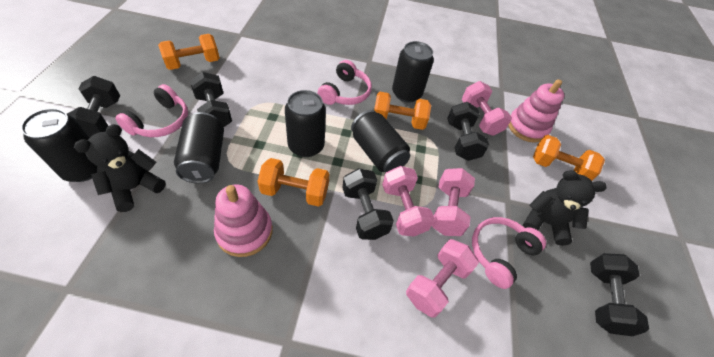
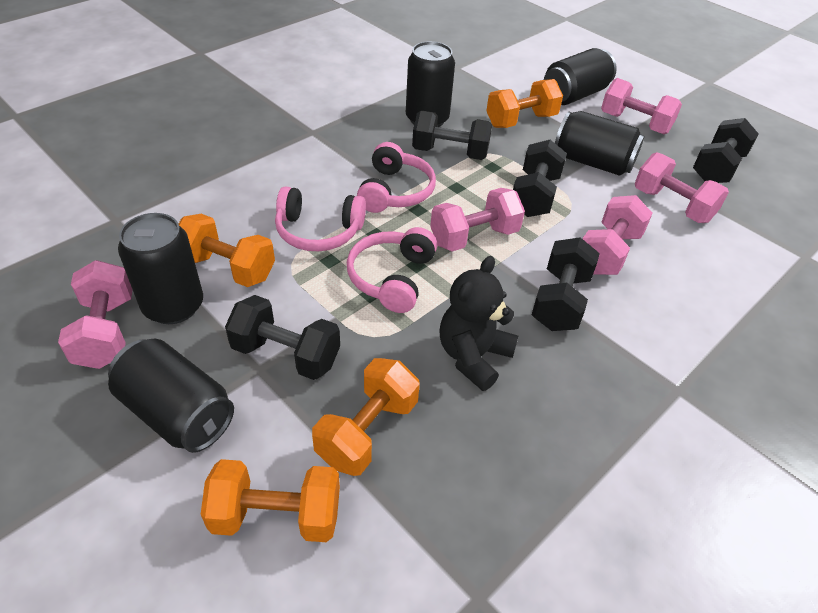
black teddy bear: 2 -> 1
pink dumbbell: 4 -> 5
pink stacking toy: 2 -> 0

